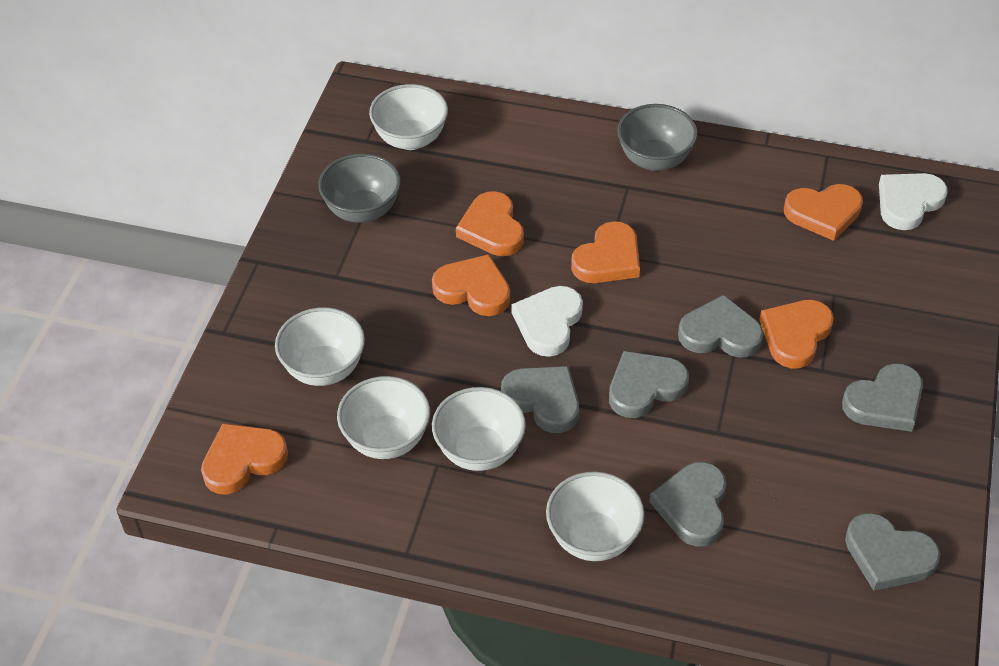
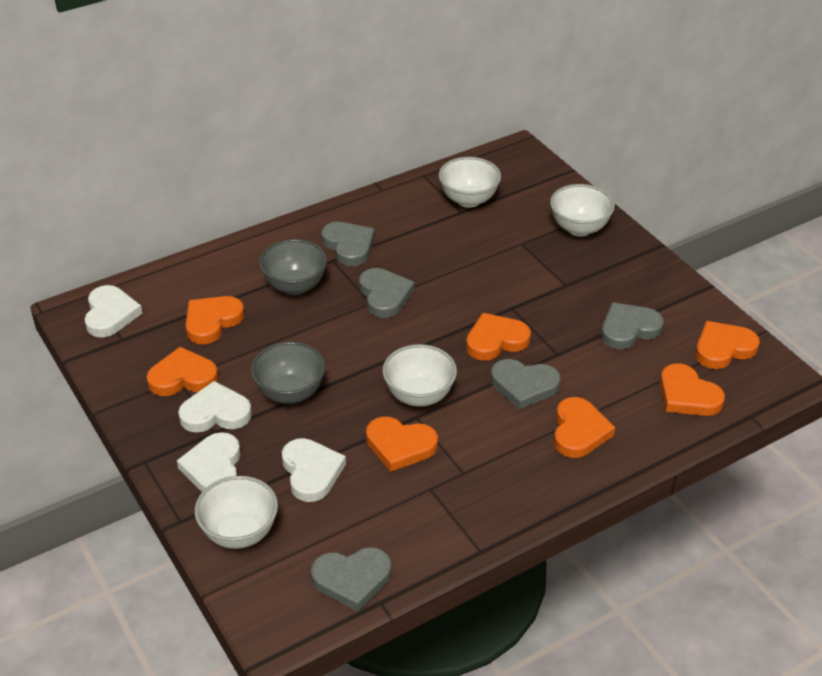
grey heart: 6 -> 5
orange heart: 6 -> 7
white bowl: 5 -> 4
white heart: 2 -> 4

